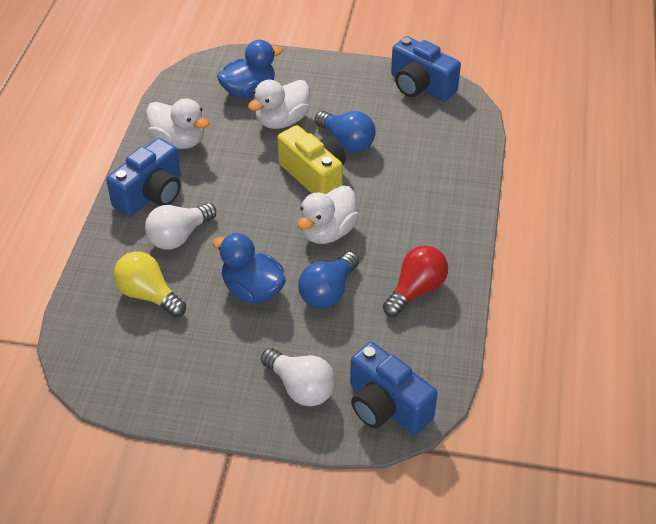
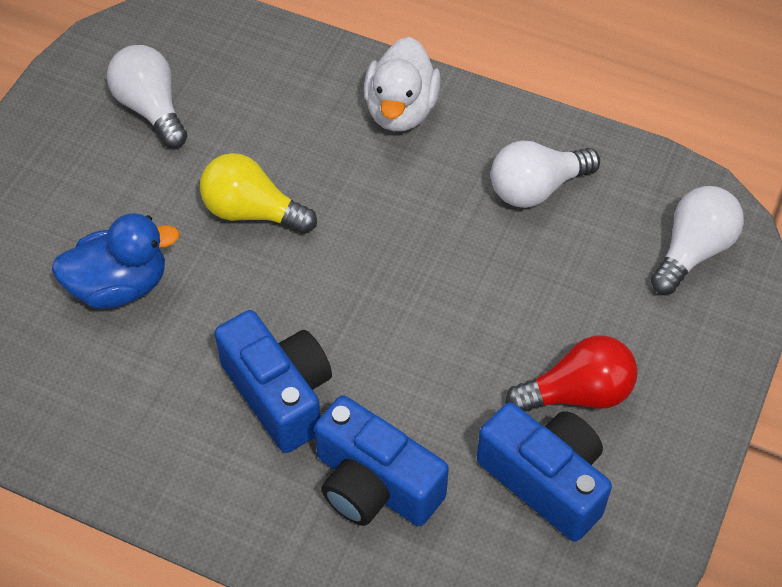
blue duck: 2 -> 1
blue light bulb: 2 -> 0
white duck: 3 -> 1
white light bulb: 2 -> 3
yellow camera: 1 -> 0

